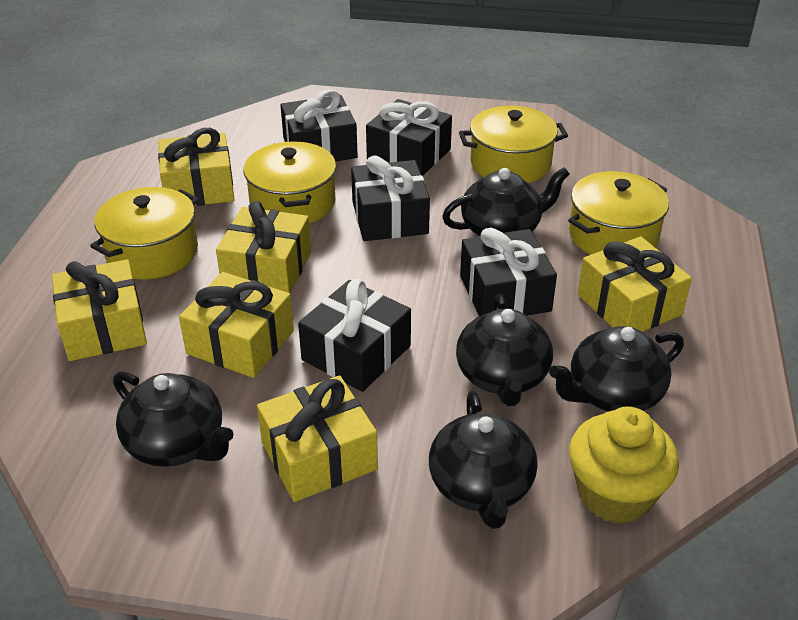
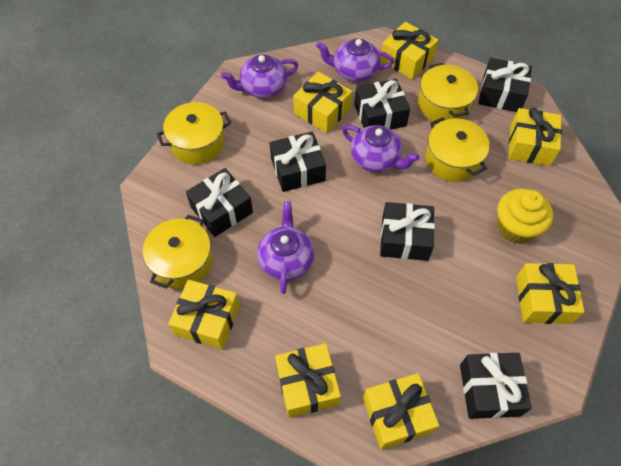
black gift: 5 -> 6
black teapot: 5 -> 0
purple teapot: 0 -> 4
yellow gift: 6 -> 7

